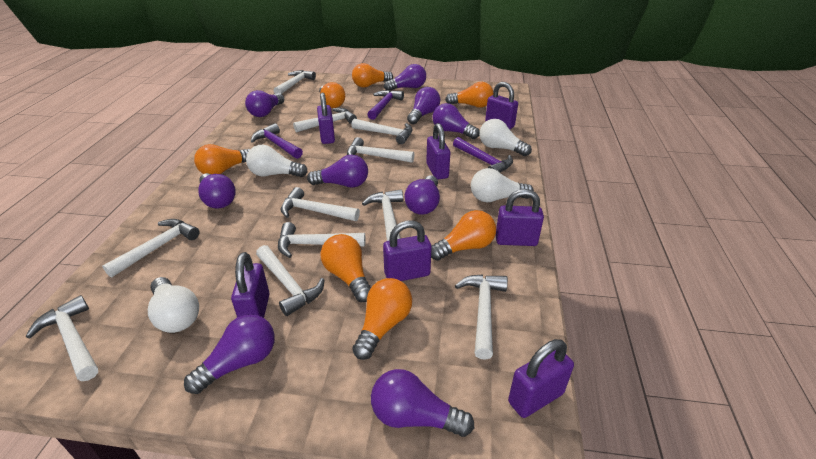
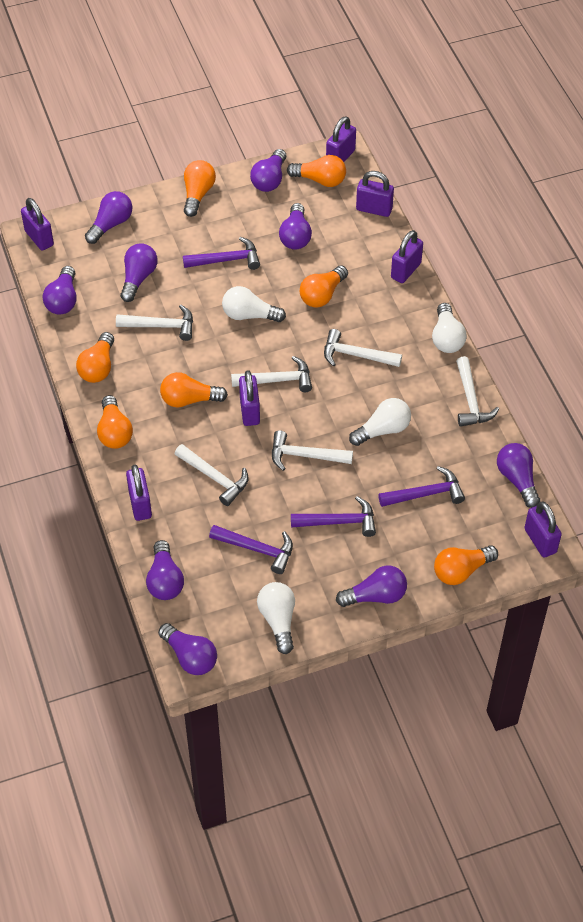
purple hammer: 3 -> 4
white hammer: 11 -> 6

